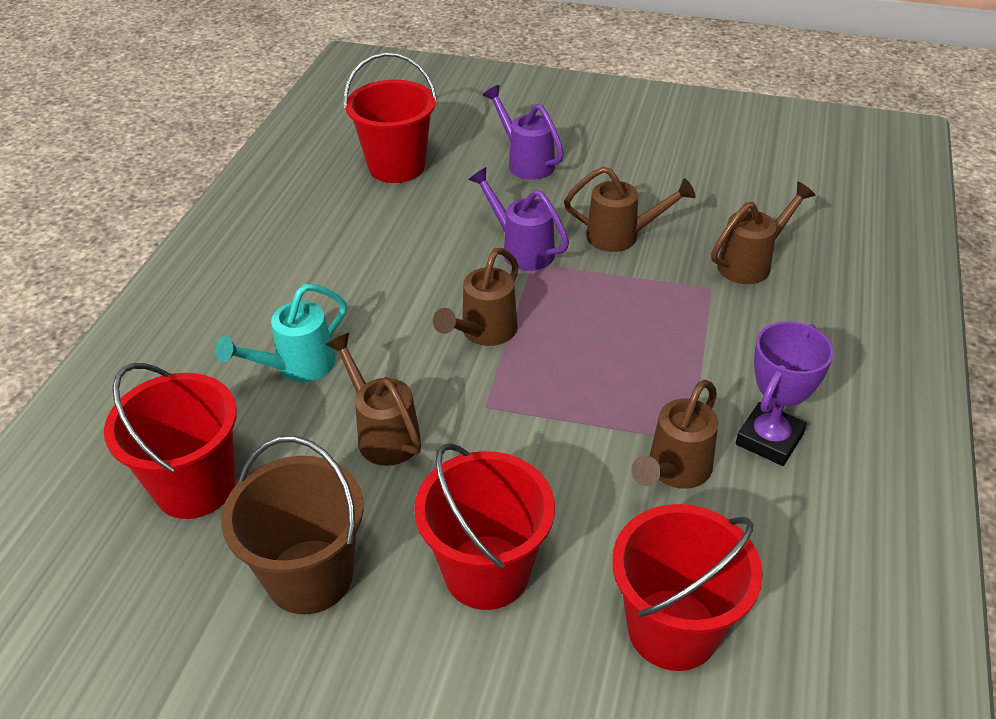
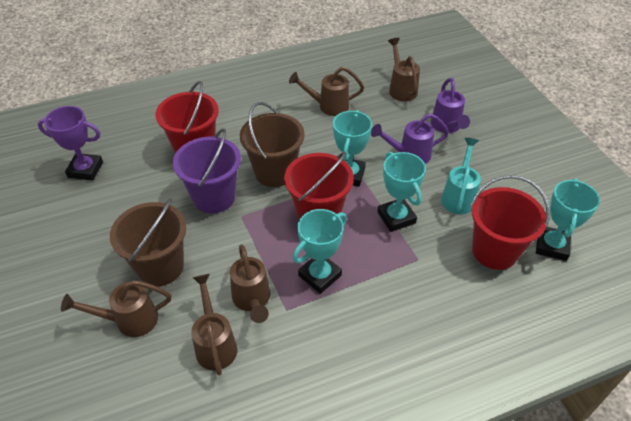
brown bucket: 1 -> 2
purple bucket: 0 -> 1
red bucket: 4 -> 3
turquoise trophy: 0 -> 4

